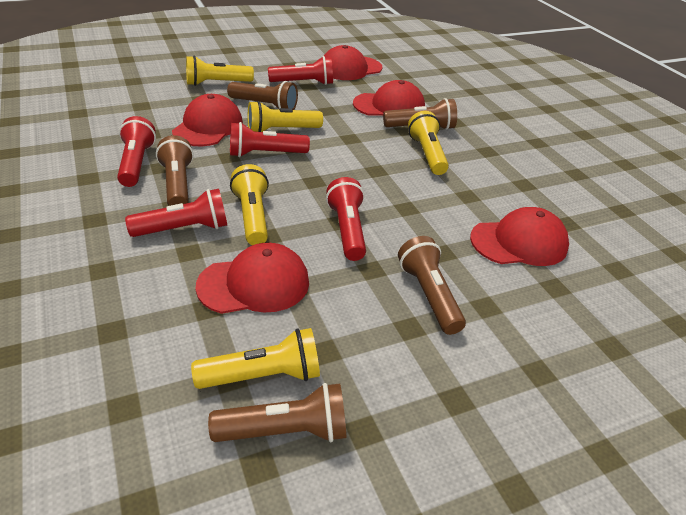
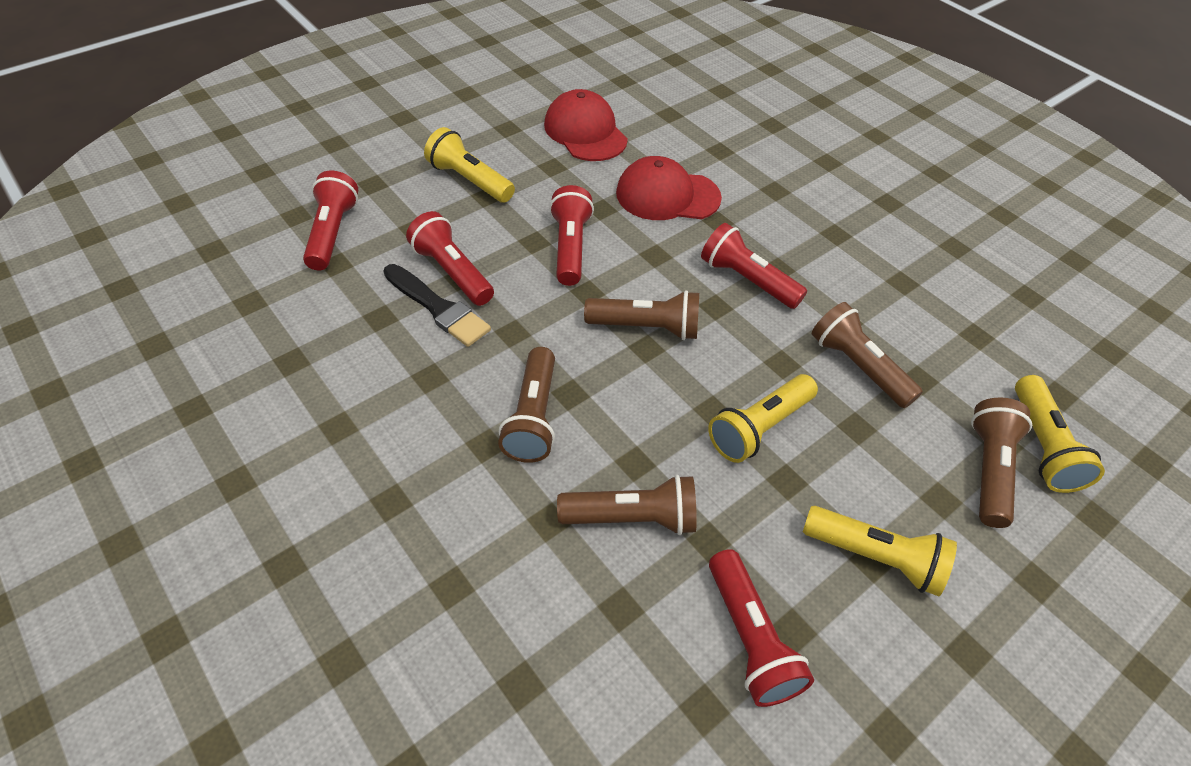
black brush: 0 -> 1
red cap: 5 -> 2
yellow flashlight: 5 -> 4

